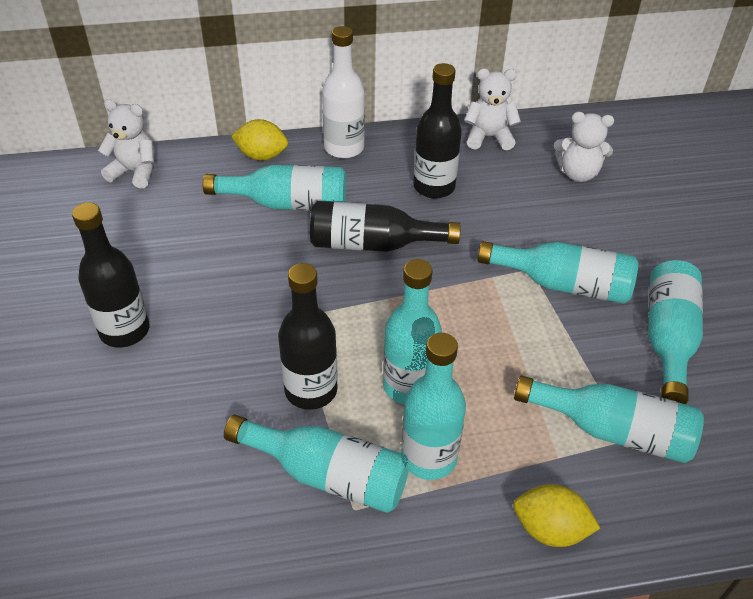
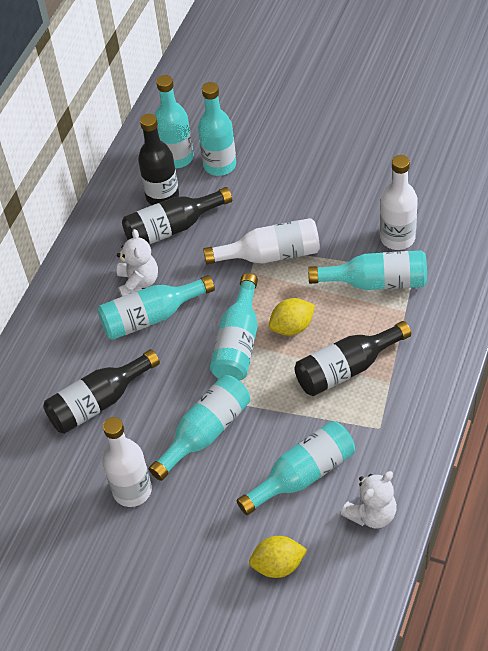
white bottle: 1 -> 3
white teddy bear: 3 -> 2

